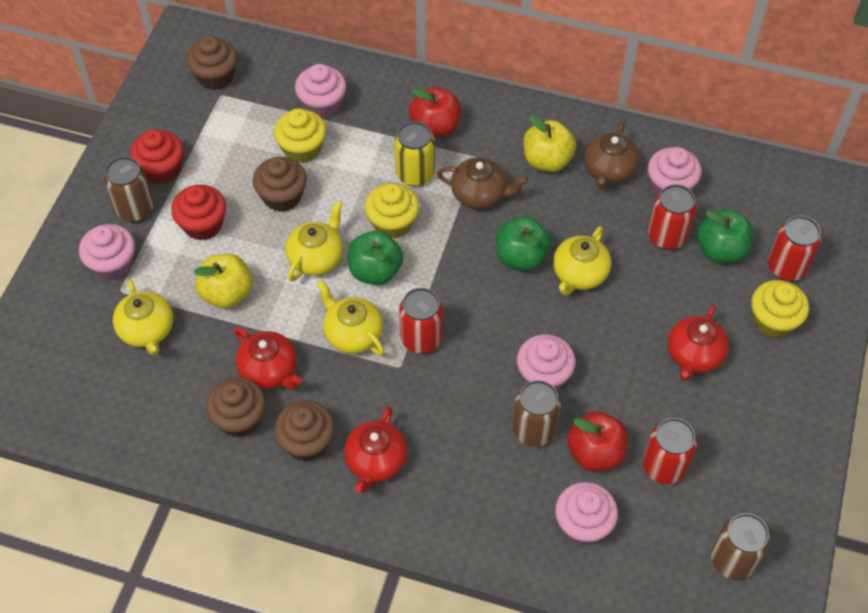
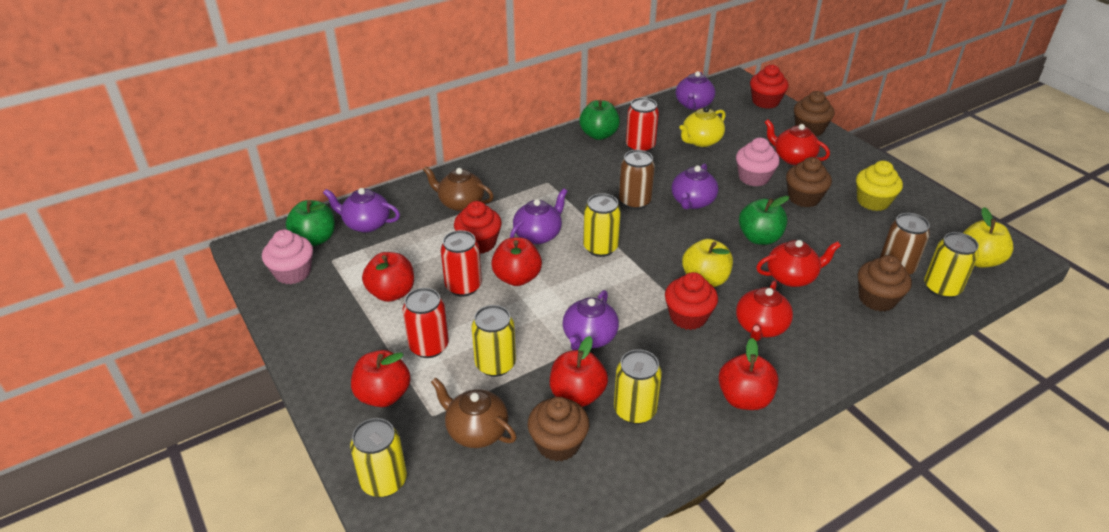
brown can: 3 -> 2
pink cupcake: 5 -> 2
purple teapot: 0 -> 5
red apple: 2 -> 5
red can: 4 -> 3
red cupcake: 2 -> 3
yellow can: 1 -> 5
yellow cupcake: 3 -> 1
yellow teapot: 4 -> 1

